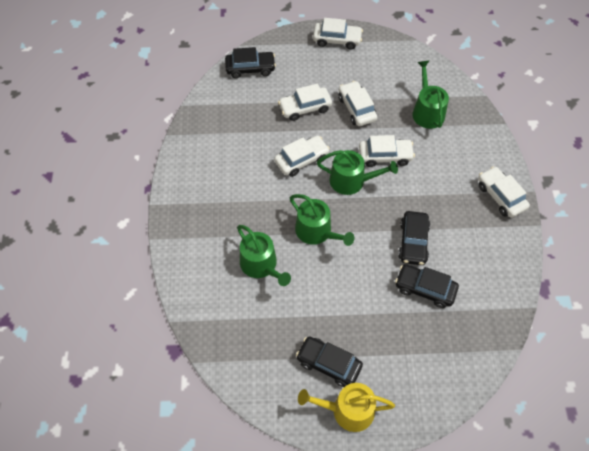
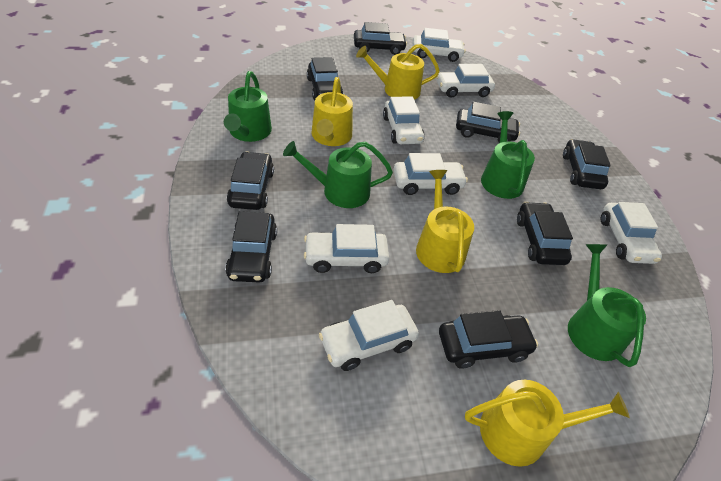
black car: 4 -> 8
white car: 6 -> 7
yellow watering can: 1 -> 4

